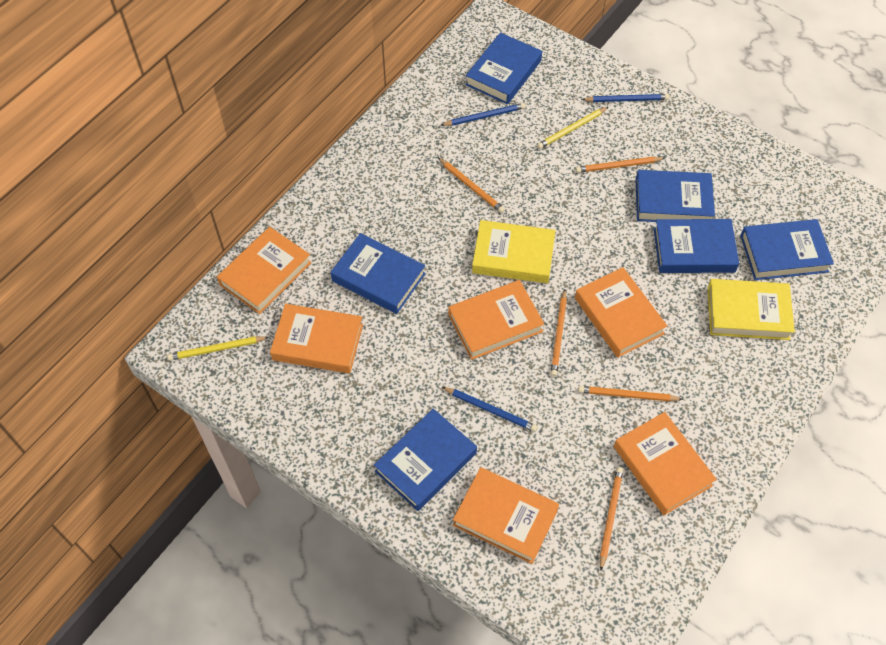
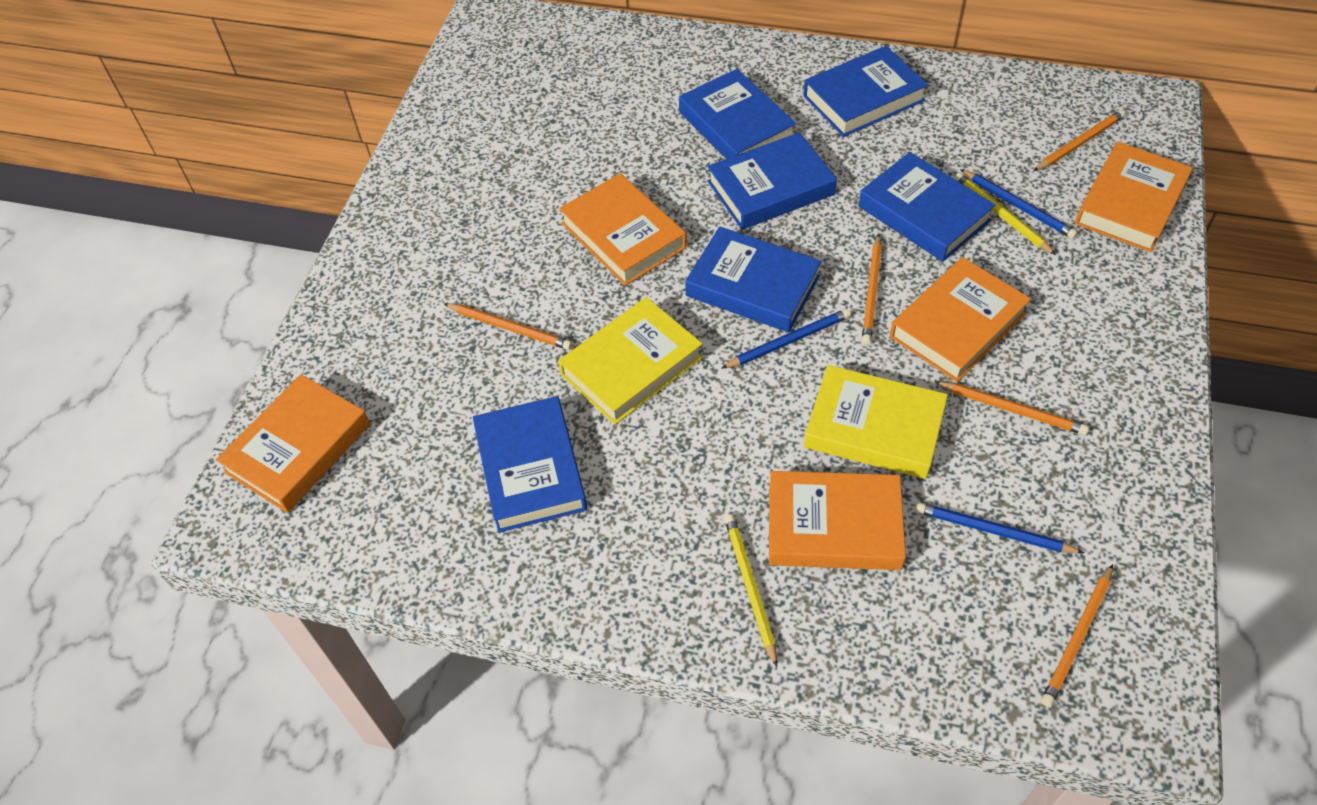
orange book: 6 -> 5

